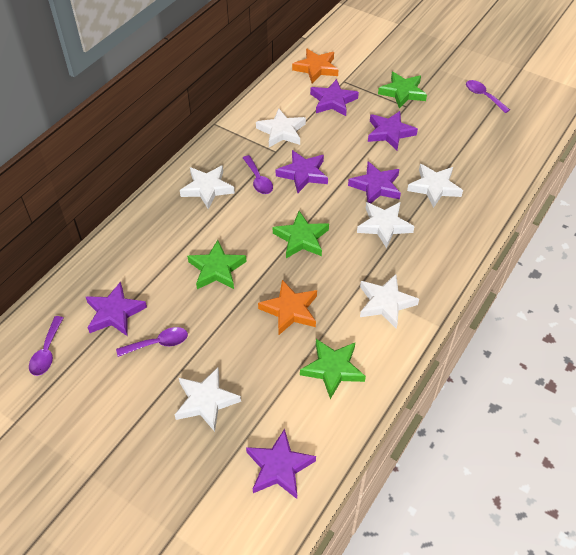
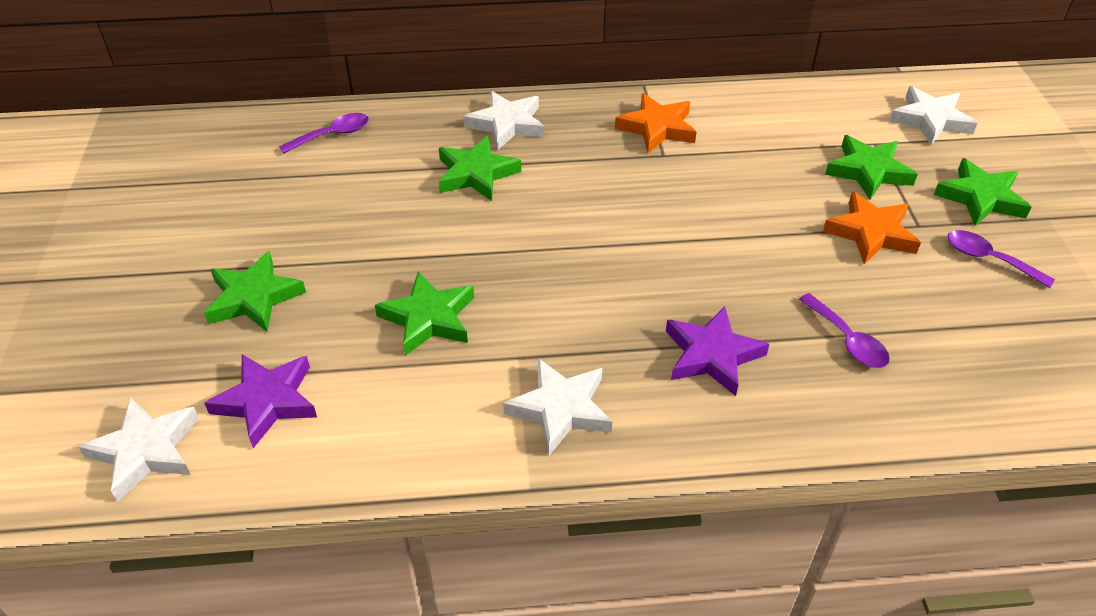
green star: 4 -> 5
purple spoon: 4 -> 3
purple star: 6 -> 2
white star: 6 -> 4

